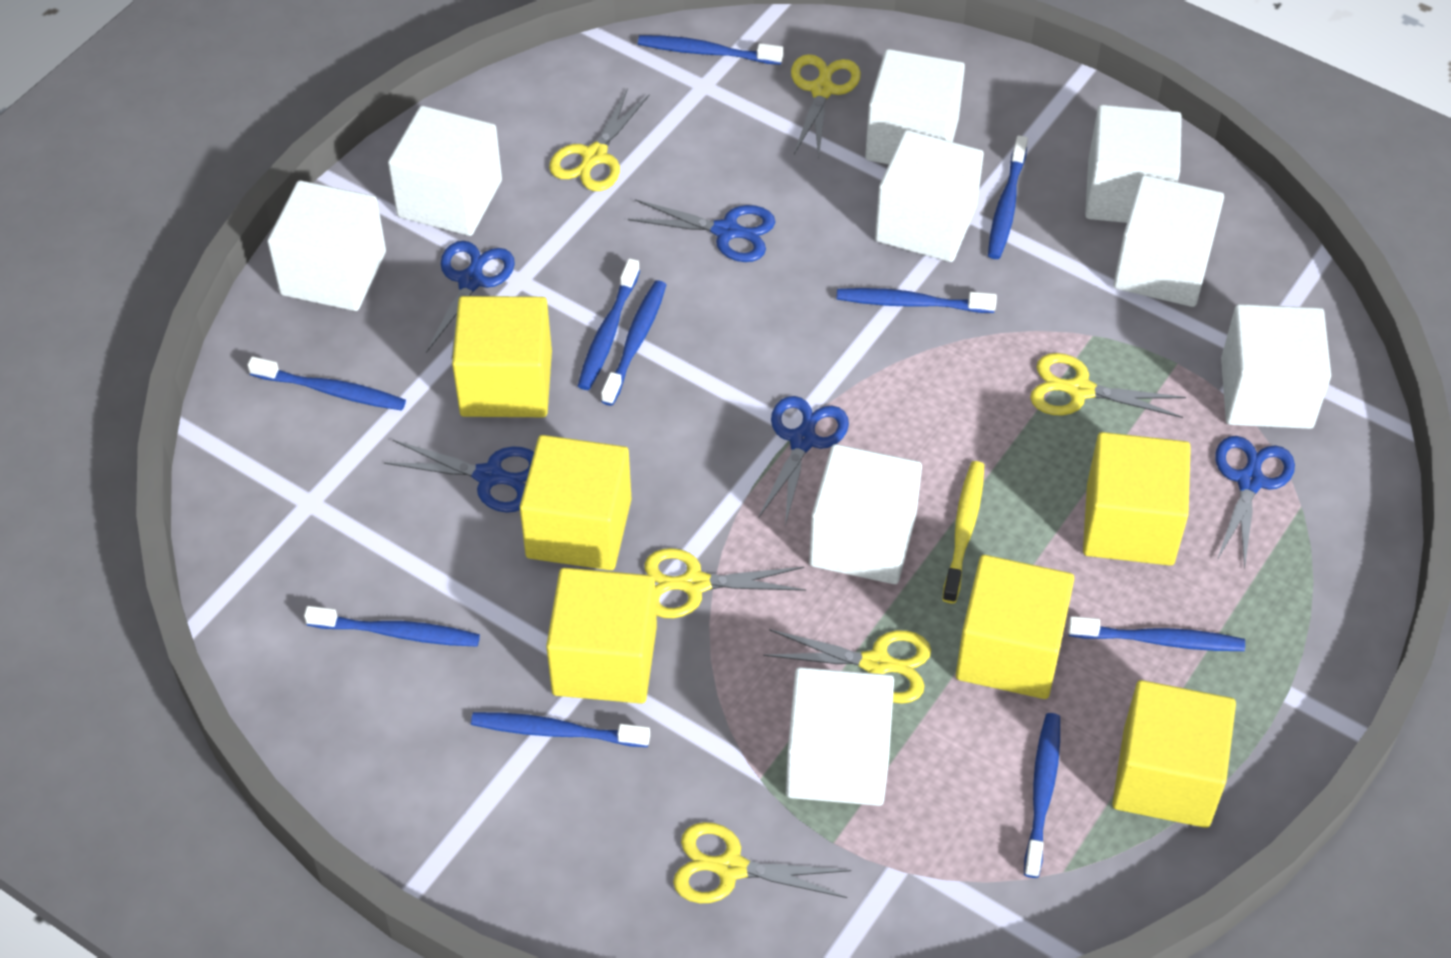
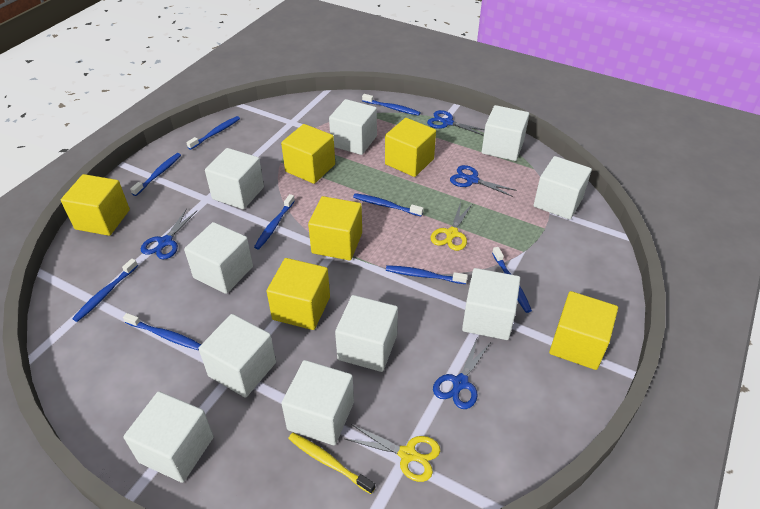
blue scissors: 5 -> 4
blue toothbrush: 10 -> 9
white cube: 9 -> 10
yellow scissors: 6 -> 2

